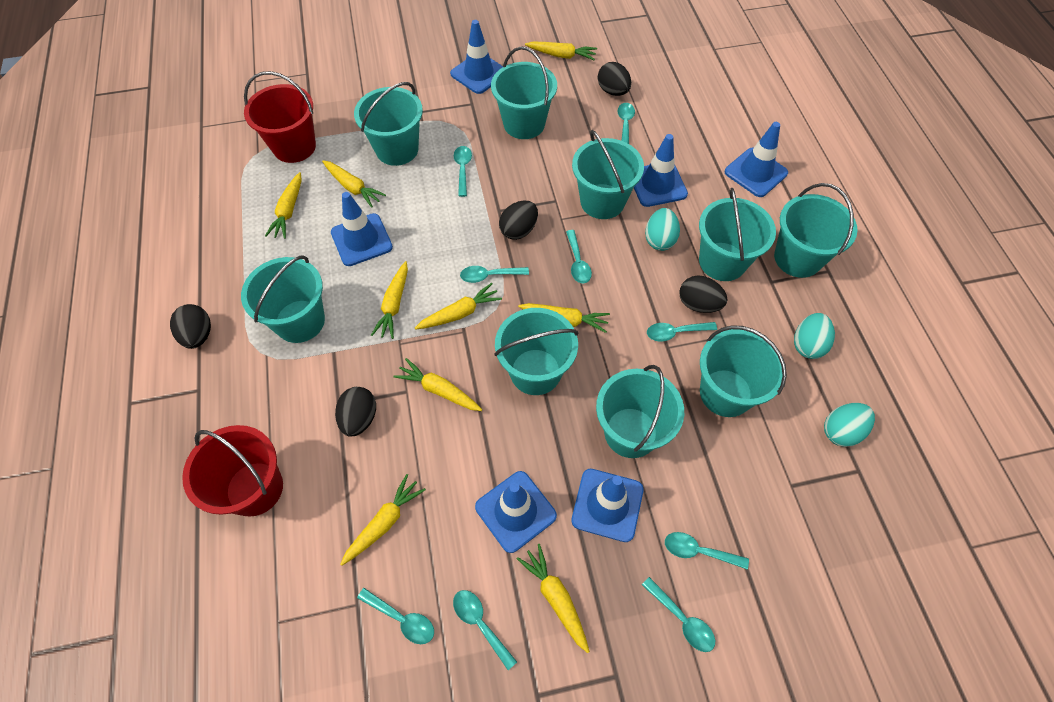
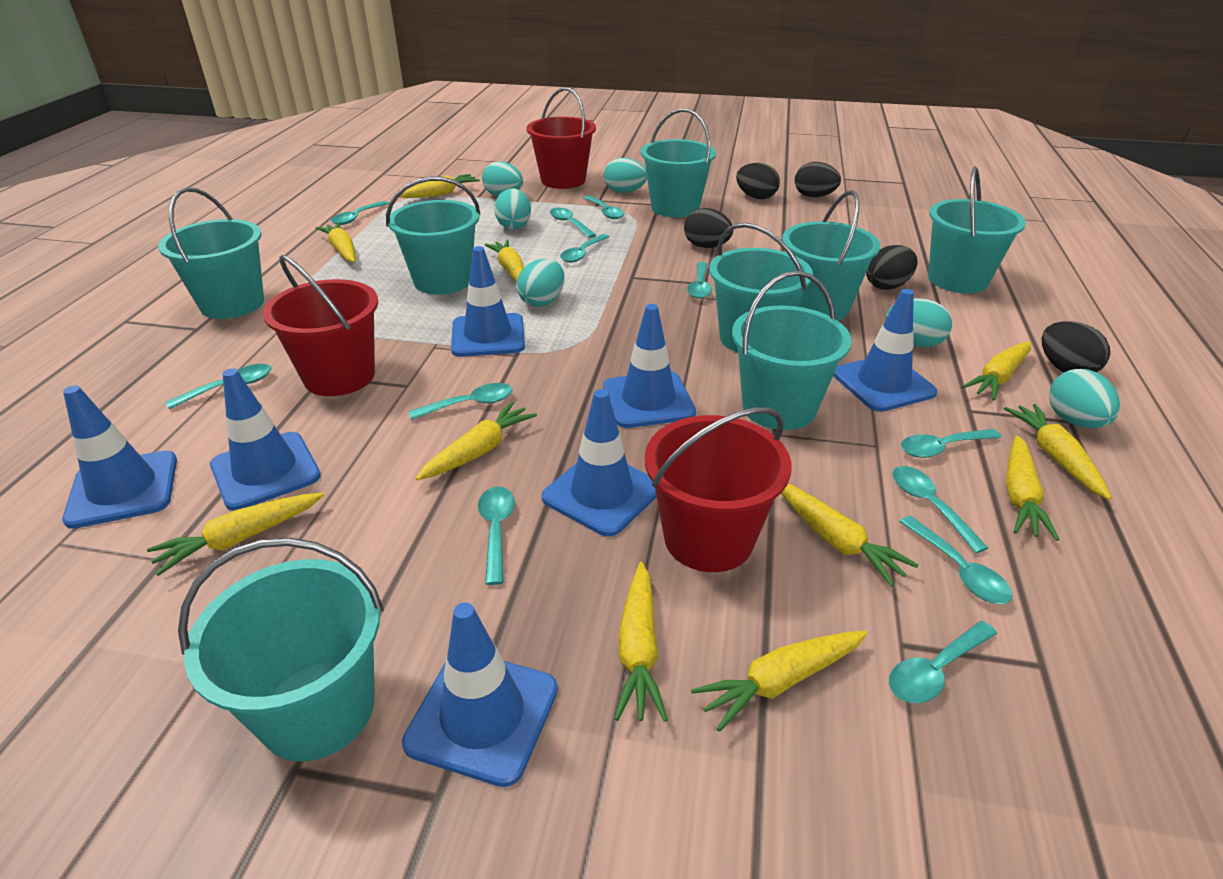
blue traffic cone: 6 -> 7
red bucket: 2 -> 3
turquoise bucket: 9 -> 8
turquoise egg: 3 -> 6
turquoise spoon: 9 -> 12
yellow carrot: 9 -> 11

